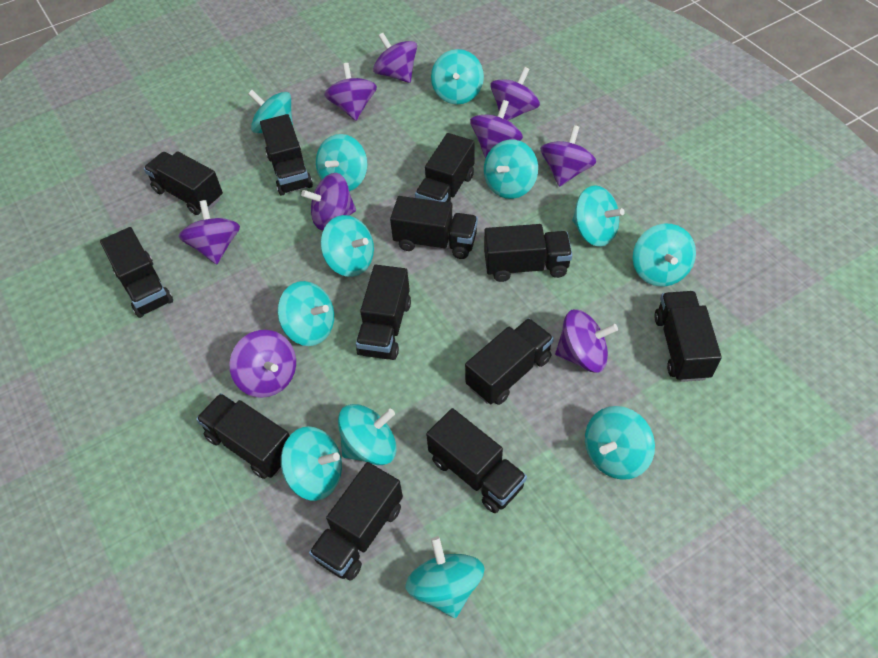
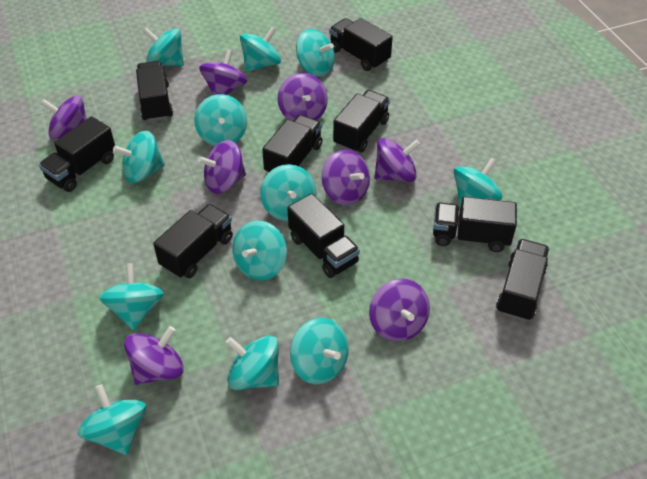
black truck: 12 -> 9
purple spinning top: 9 -> 8

